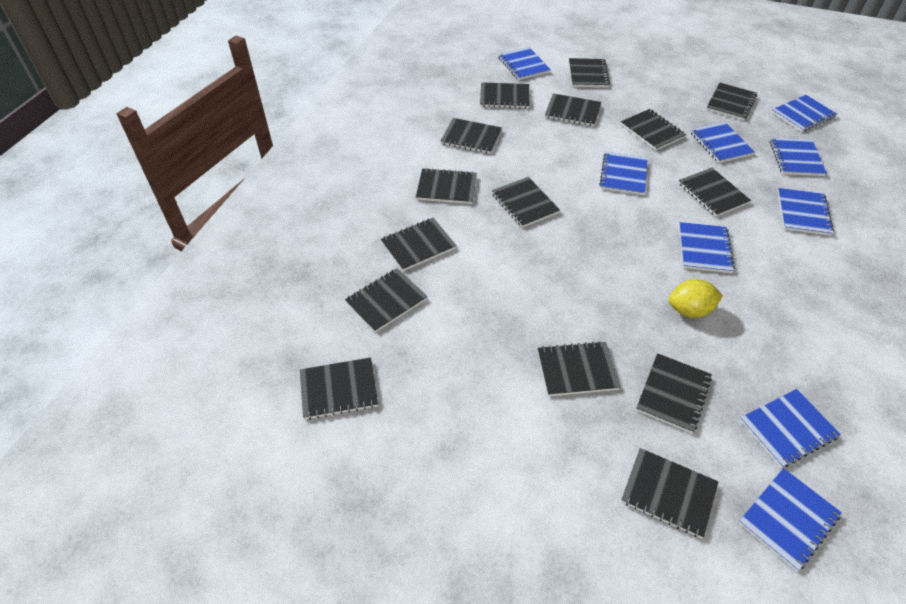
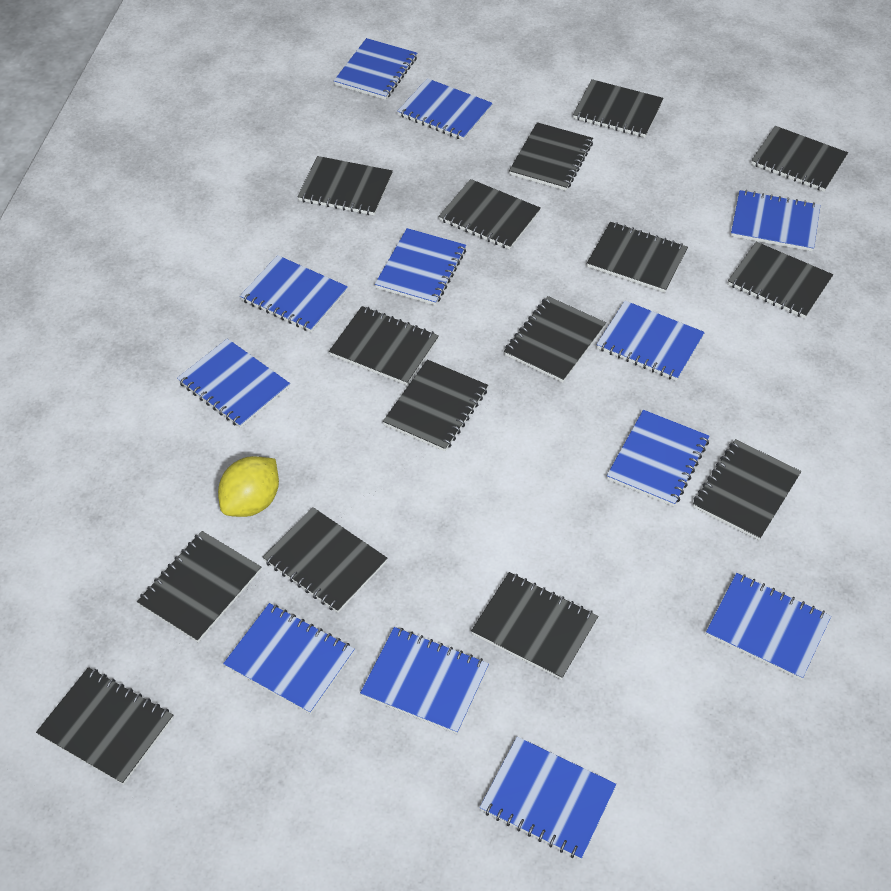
blue notebook: 9 -> 12

